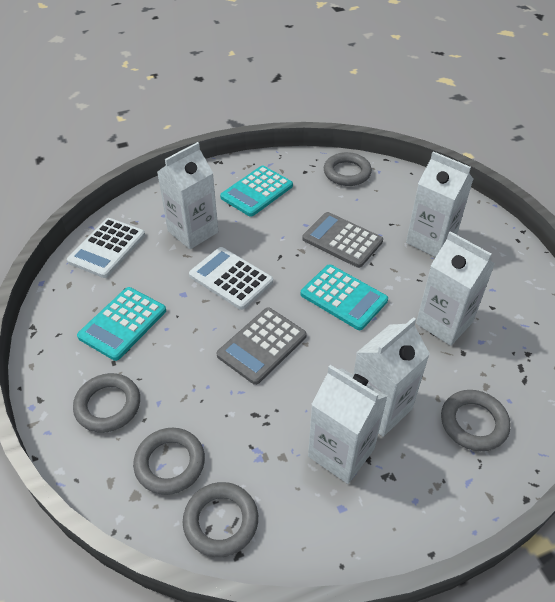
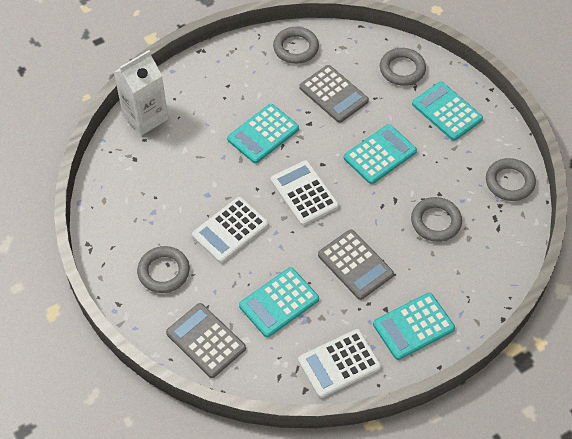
grey calculator: 2 -> 3
turquoise calculator: 3 -> 5
white calculator: 2 -> 3
white carton: 5 -> 1

